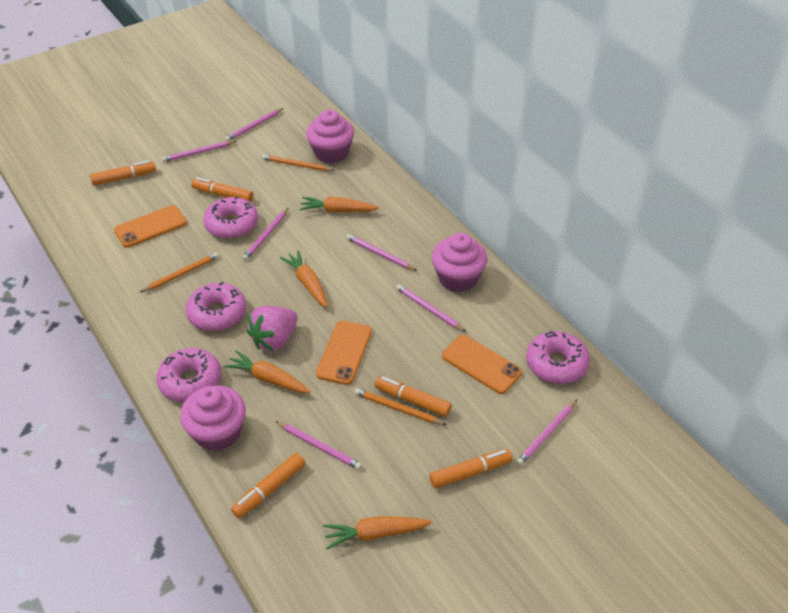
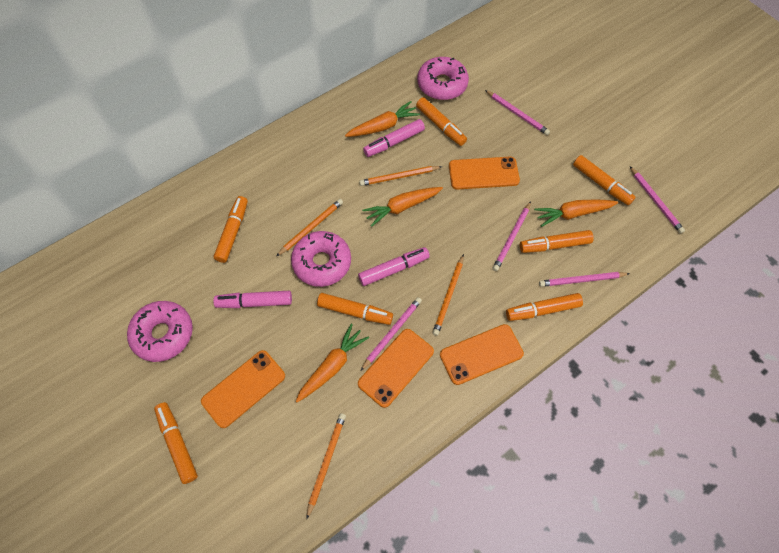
orange marker: 5 -> 7
orange pencil: 3 -> 4
orange phone: 3 -> 4
pink cupcake: 3 -> 0
pink donut: 4 -> 3
pink marker: 0 -> 3
pink pencil: 7 -> 5
pink strawberry: 1 -> 0

